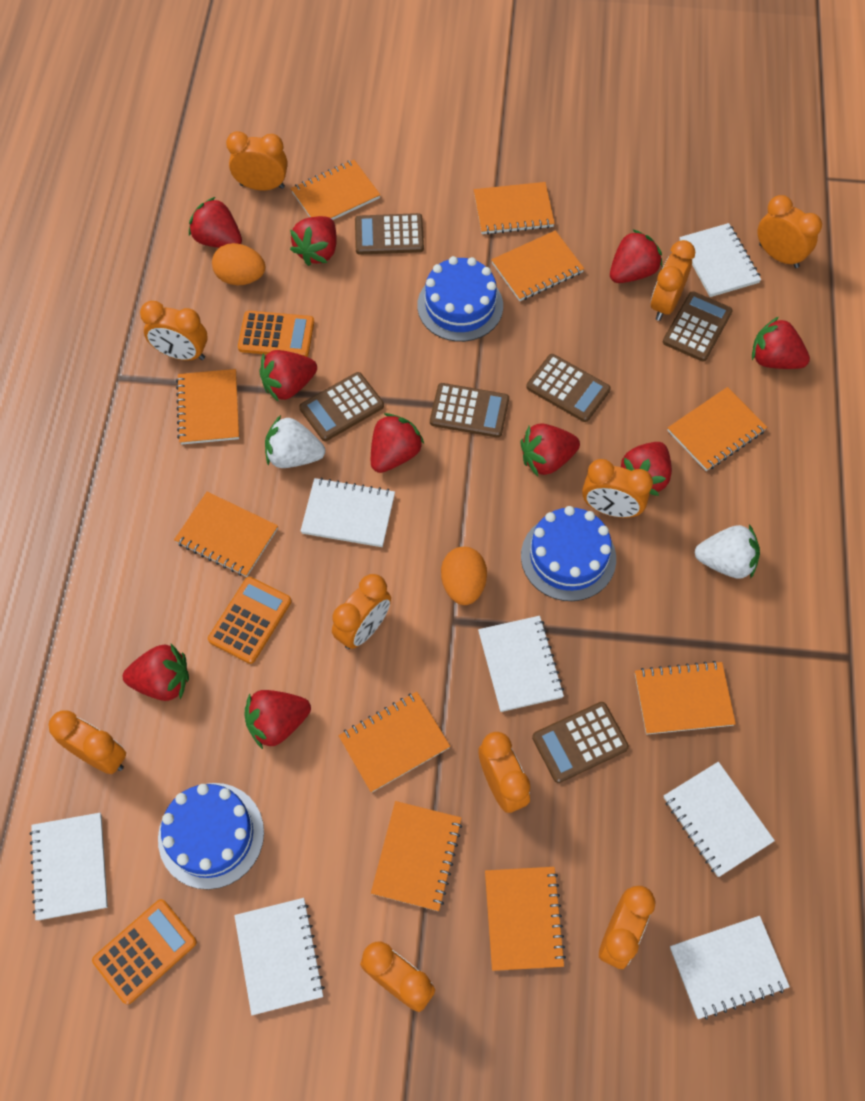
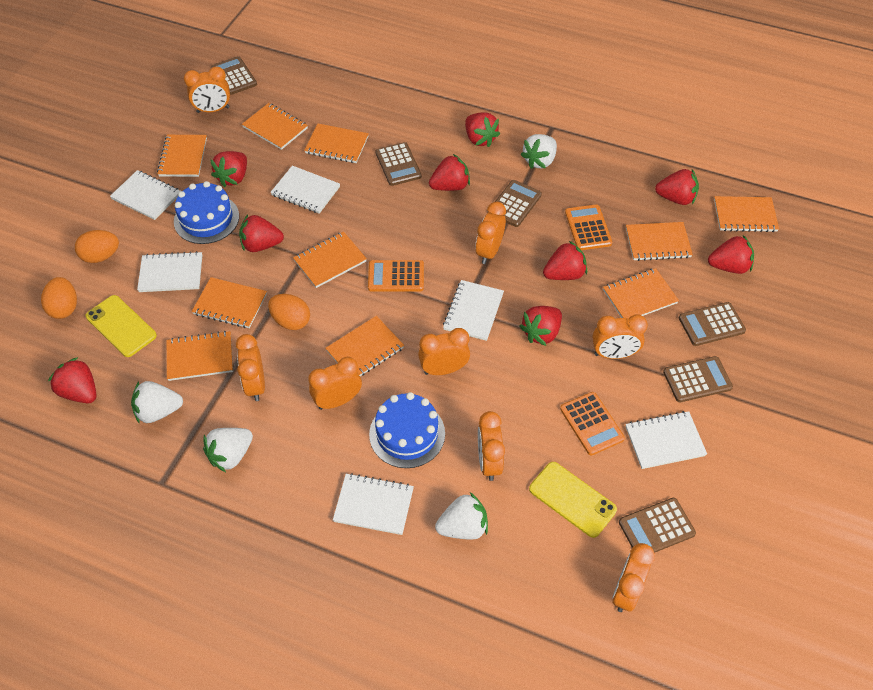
blue cake: 3 -> 2
orange clock: 10 -> 8
orange egg: 2 -> 3
red strawberry: 10 -> 9
white notebook: 7 -> 6
white strawberry: 2 -> 4
yellow phone: 0 -> 2

